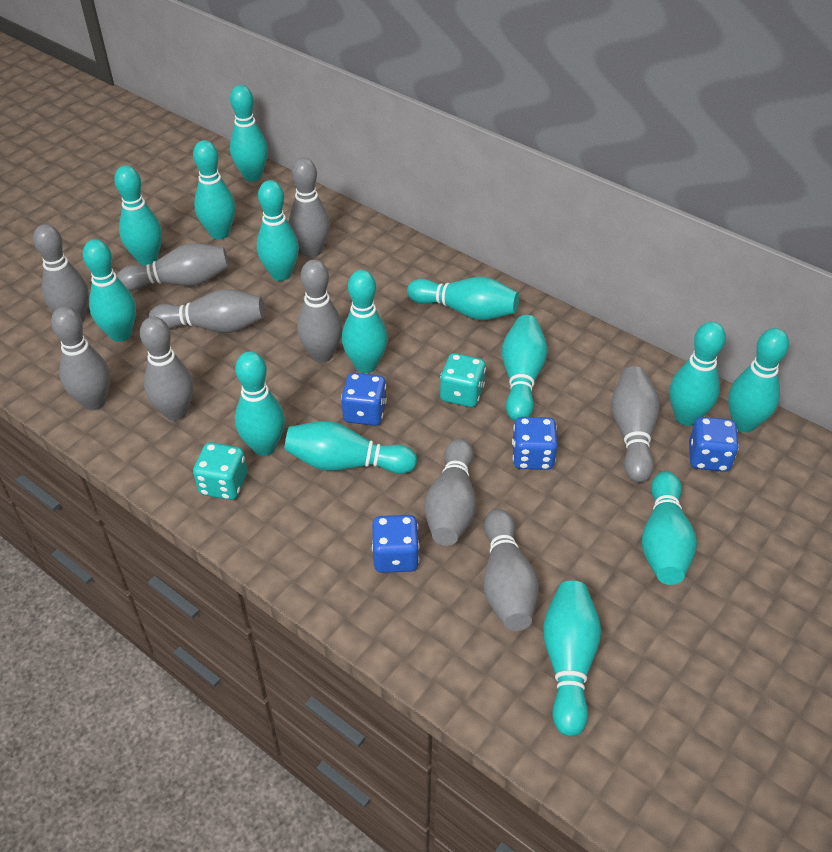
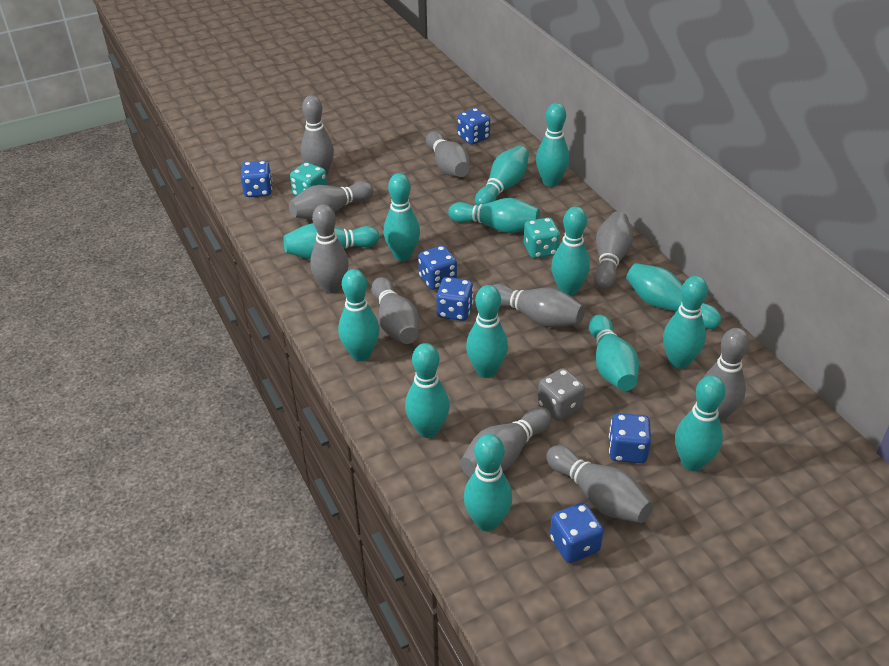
blue dice: 4 -> 6
grey dice: 0 -> 1

